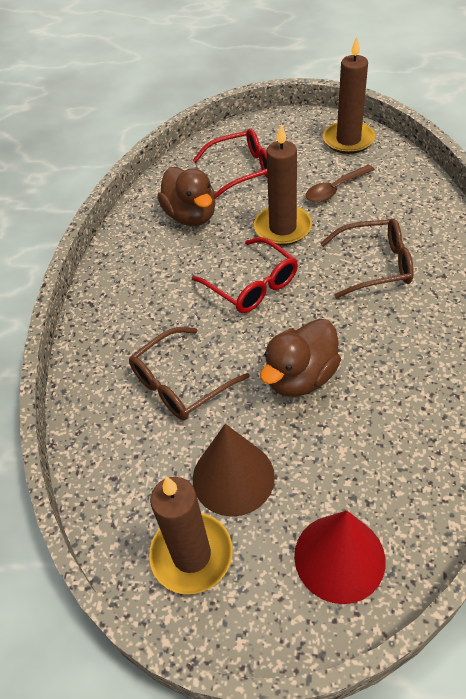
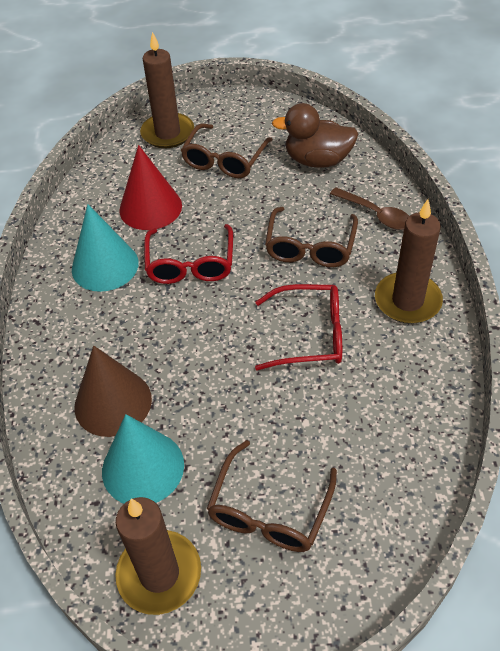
brown duck: 2 -> 1
brown glasses: 2 -> 3
turquoise cone: 0 -> 2

